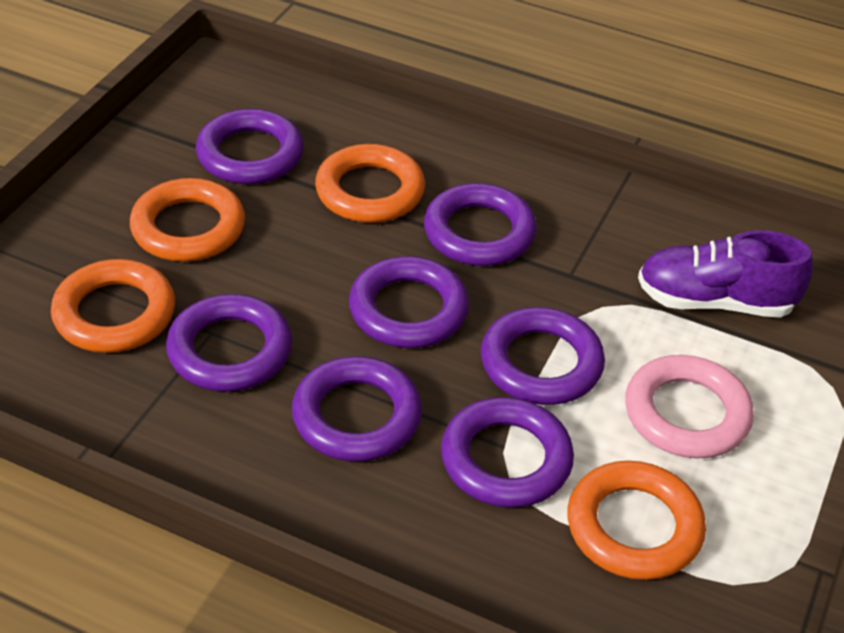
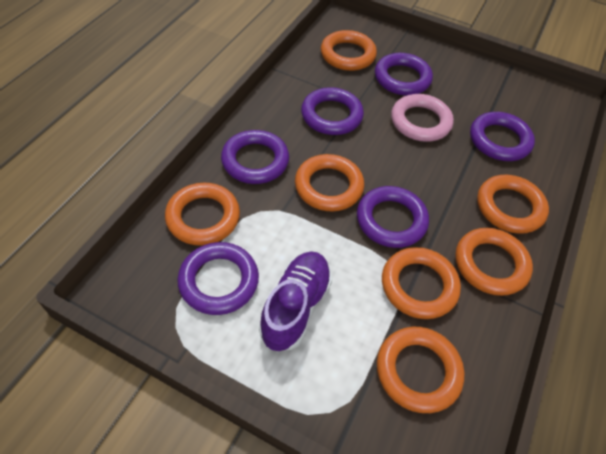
orange ring: 4 -> 7
purple ring: 7 -> 6

